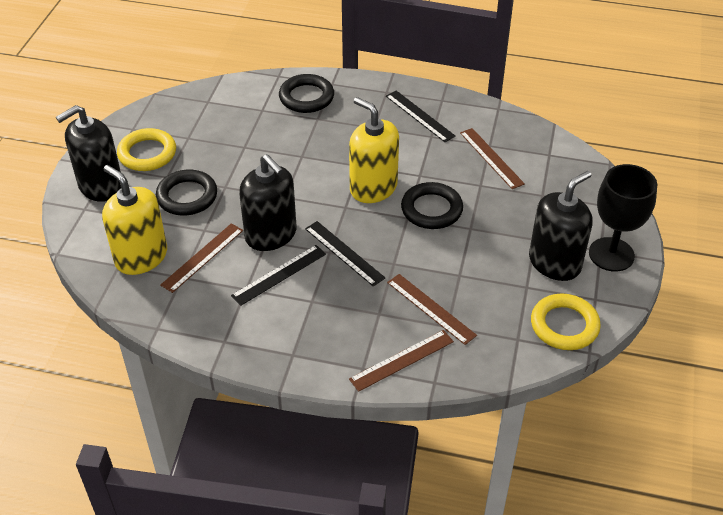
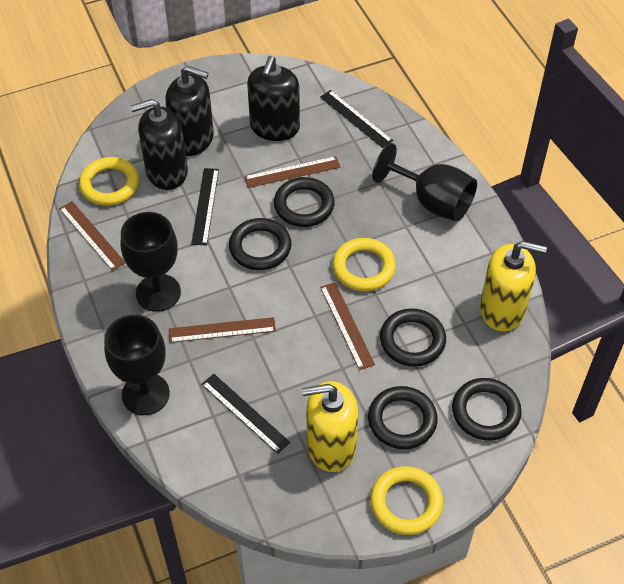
black goblet: 1 -> 3
black ring: 3 -> 5
yellow ring: 2 -> 3

